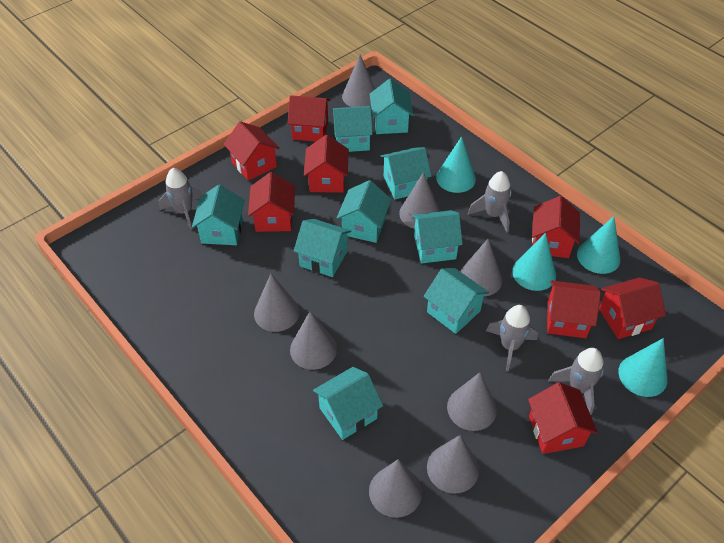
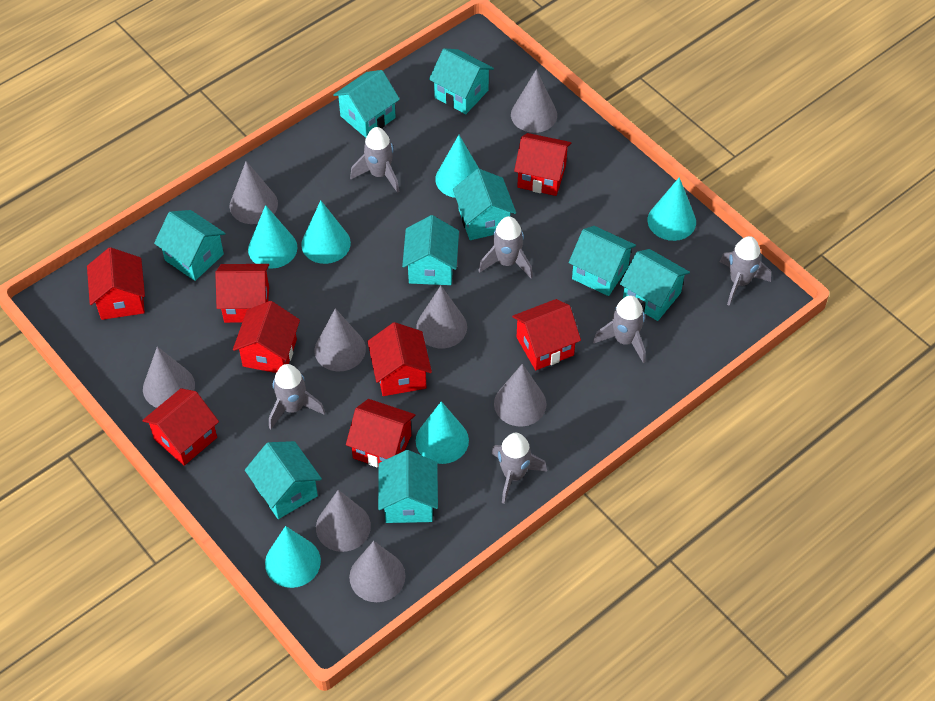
grey rocket: 4 -> 6
turquoise cone: 4 -> 6

